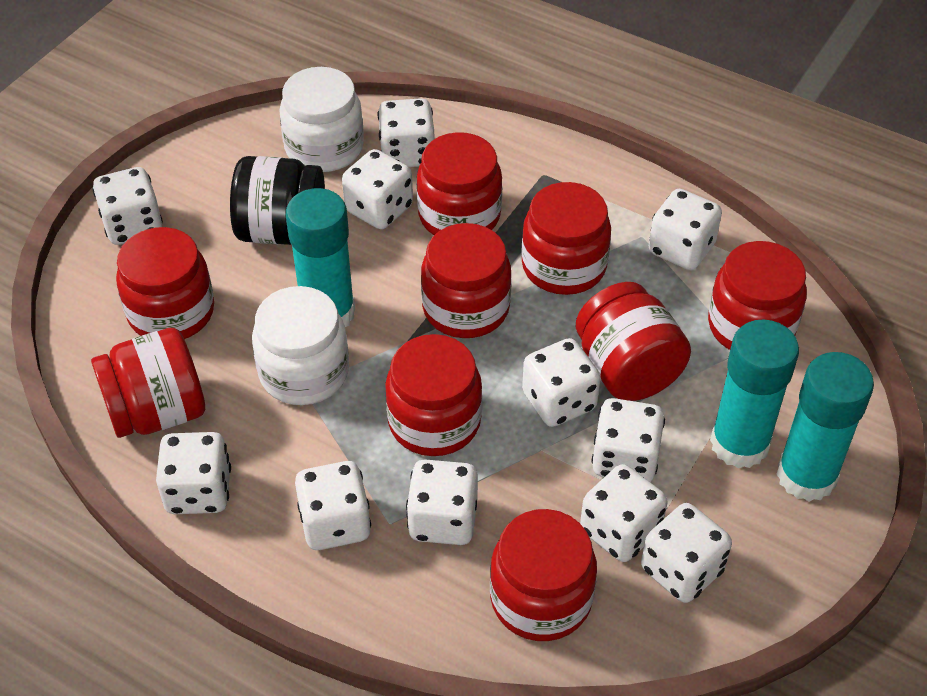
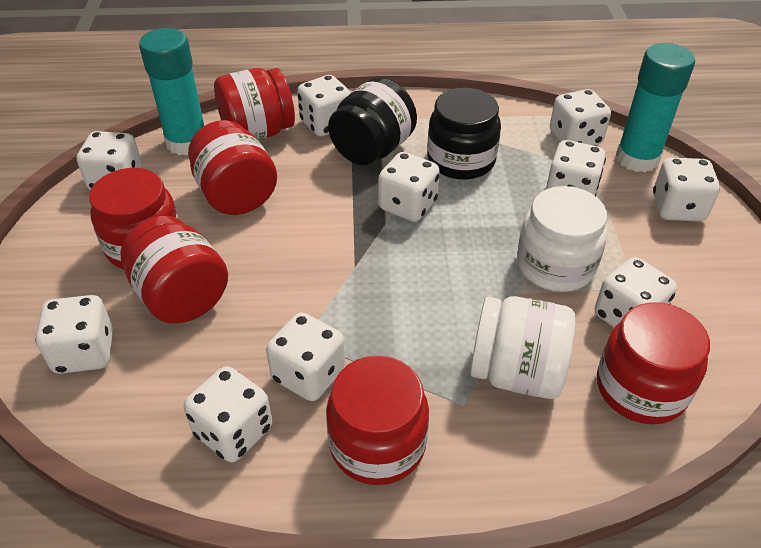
black jar: 1 -> 2
red jar: 9 -> 6
turquoise glue stick: 3 -> 2
white dice: 11 -> 10

